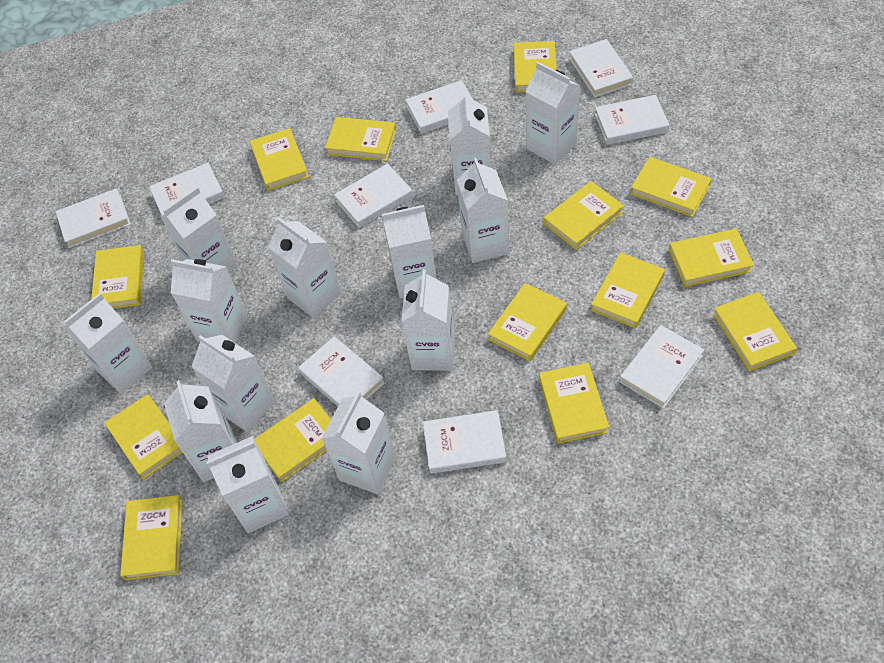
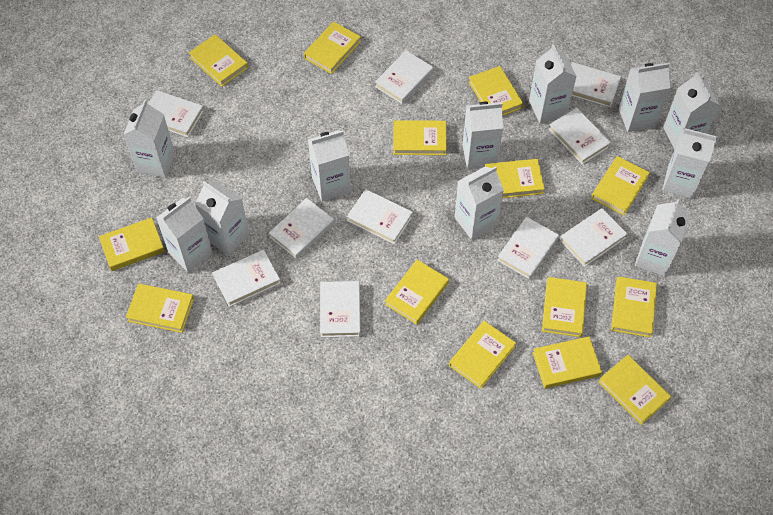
white book: 9 -> 10
white carton: 13 -> 11

